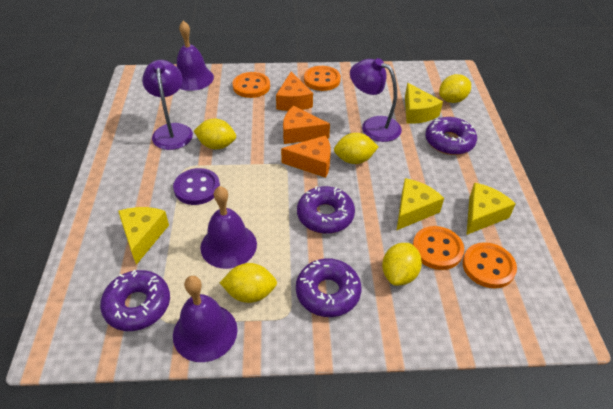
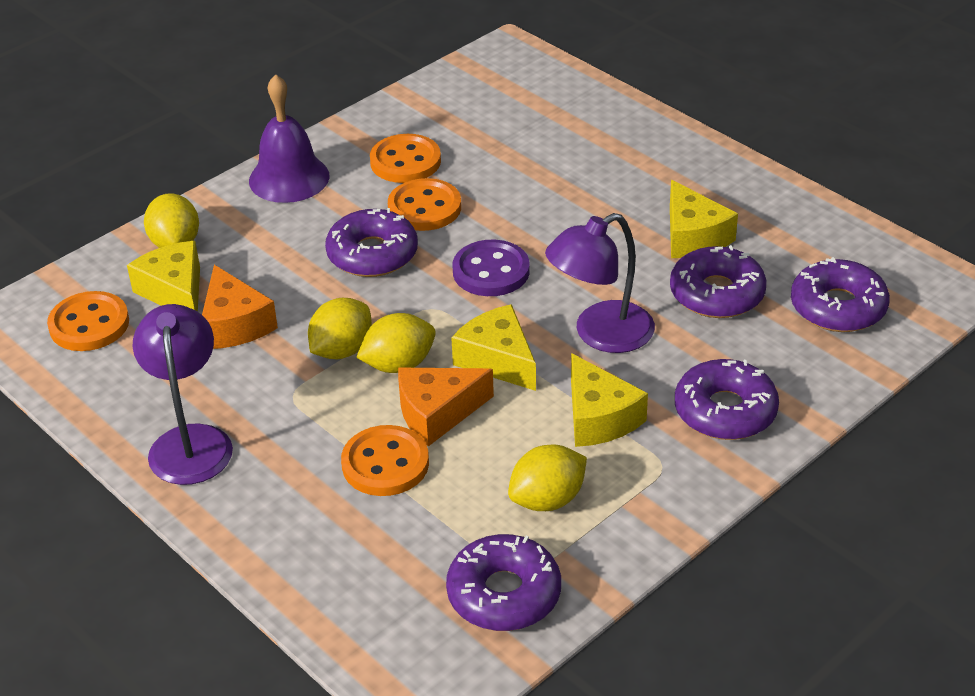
orange cheese: 3 -> 2
purple bell: 3 -> 1
purple donut: 4 -> 5
yellow lemon: 5 -> 4

